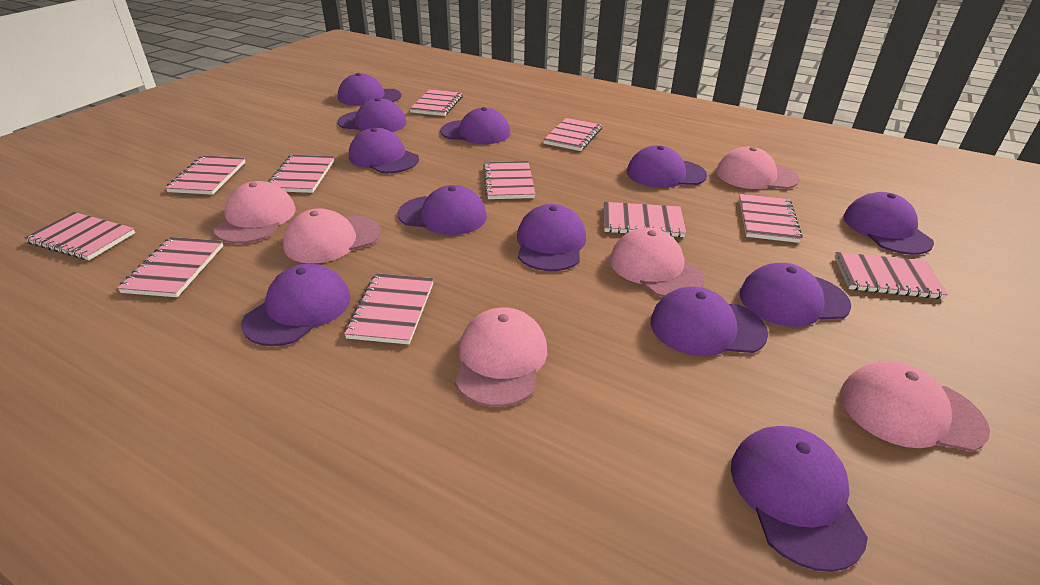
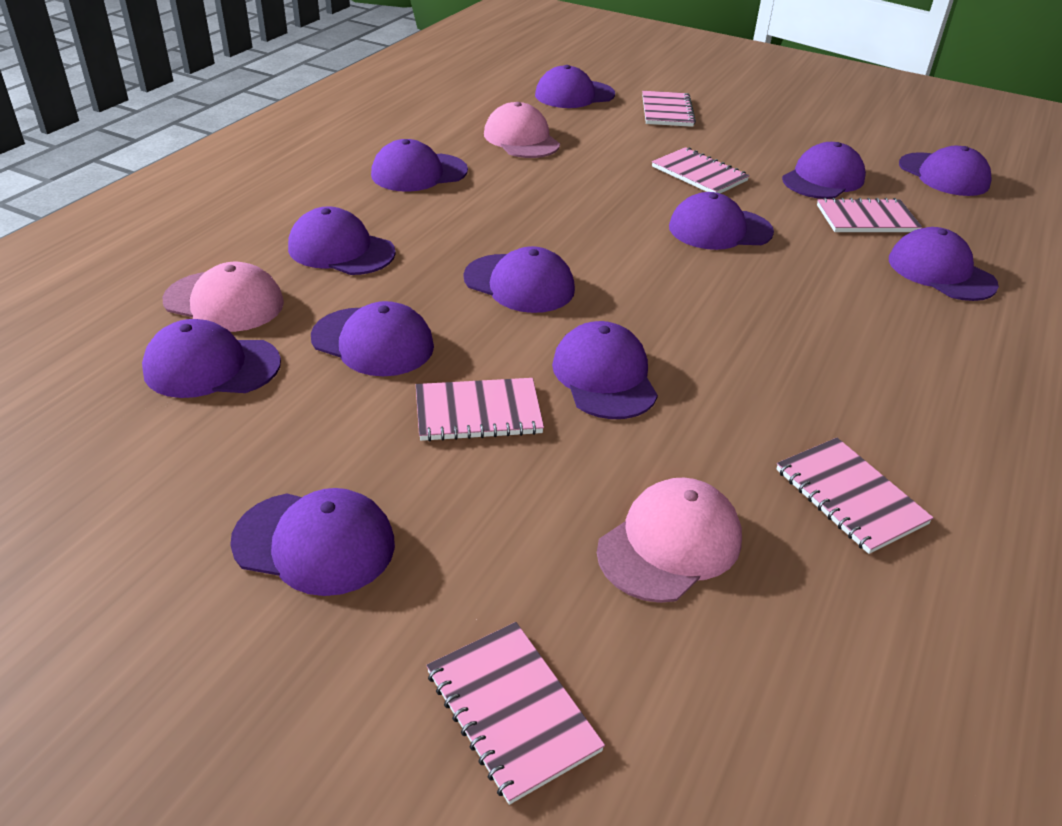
pink cap: 6 -> 3
pink notebook: 11 -> 6

